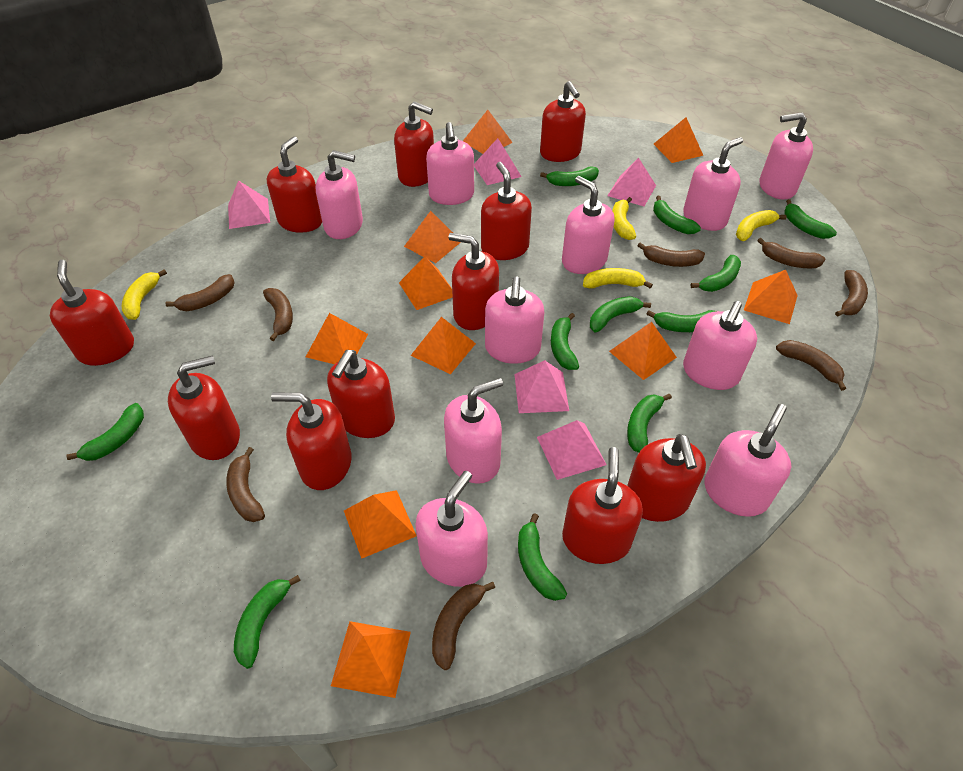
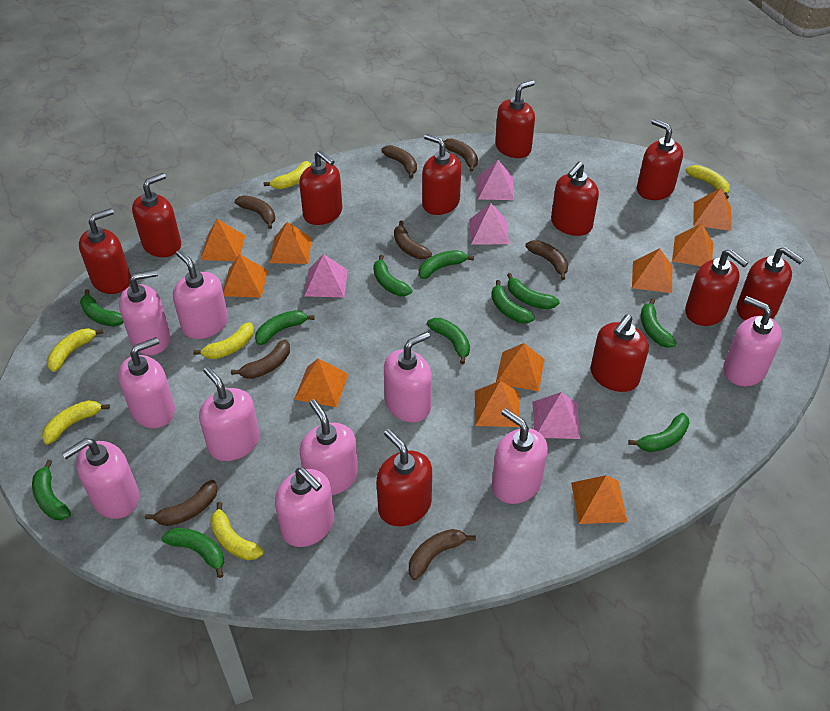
pink pyramid: 5 -> 4
yellow banana: 4 -> 6

